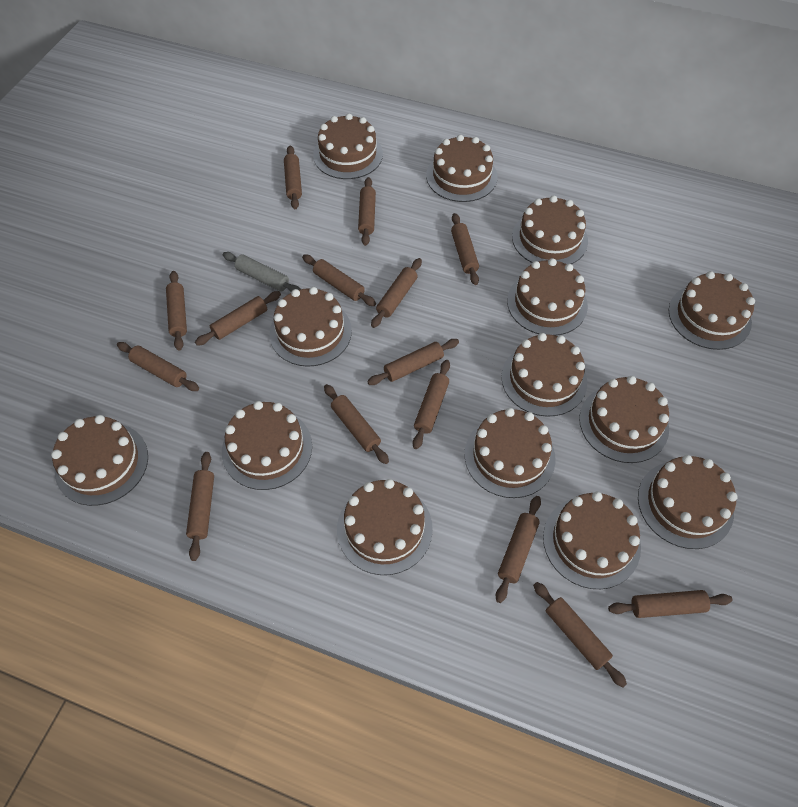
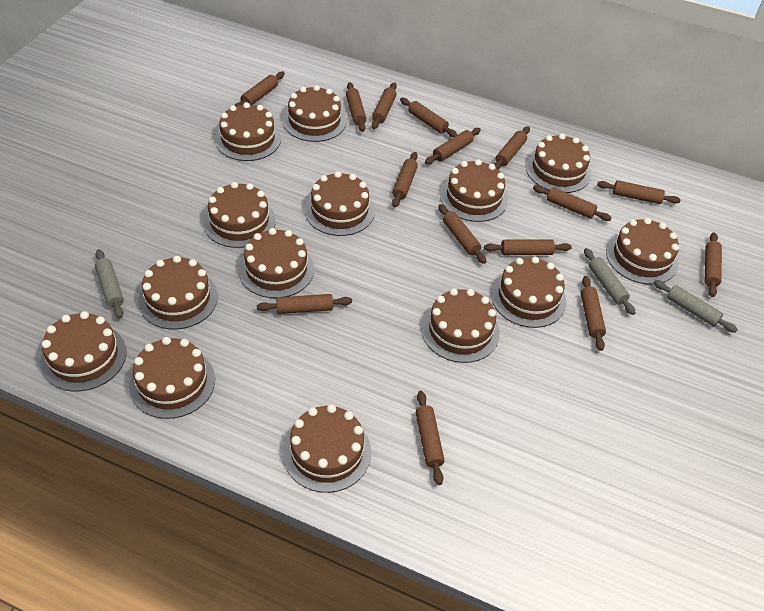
grey rolling pin: 1 -> 3

